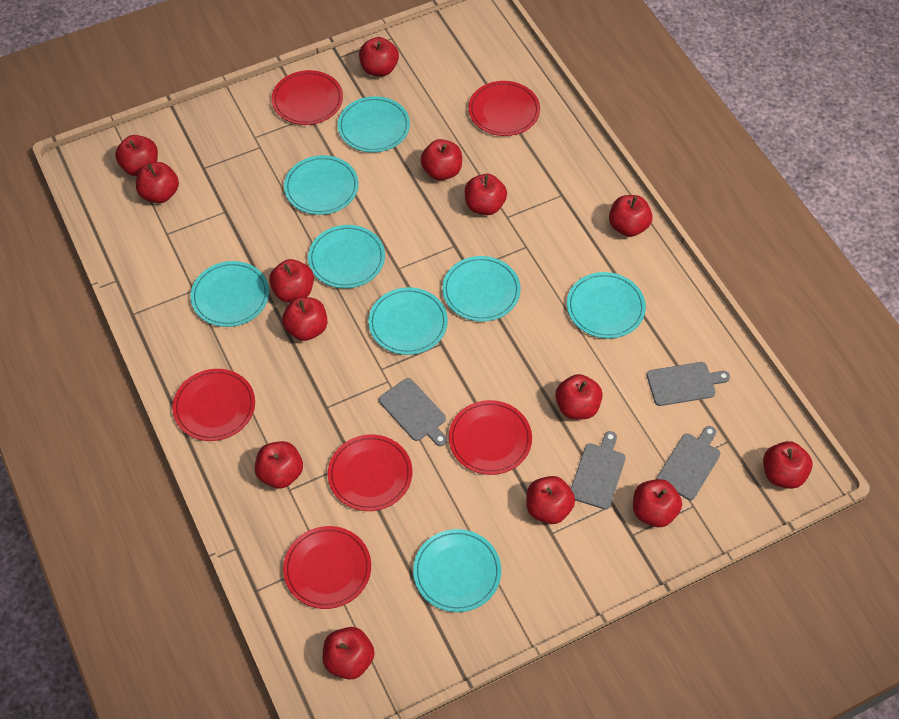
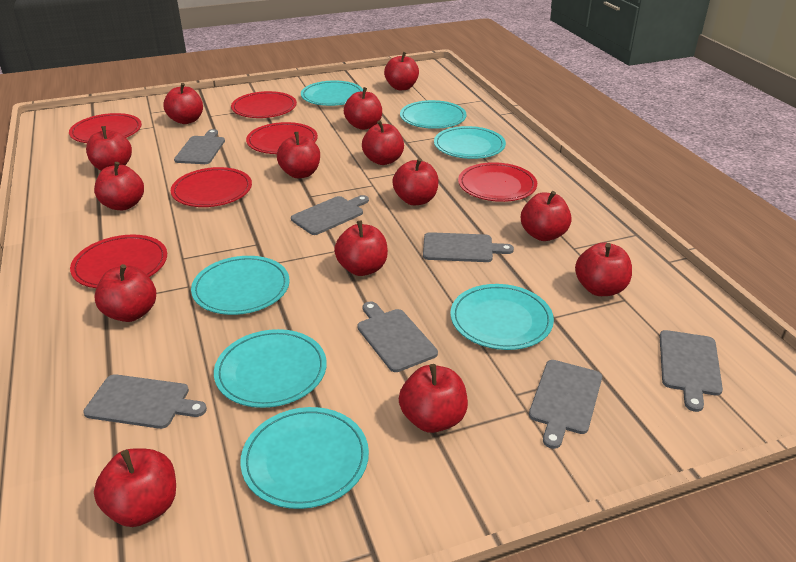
grey cutting board: 4 -> 7
turquoise plate: 8 -> 7

